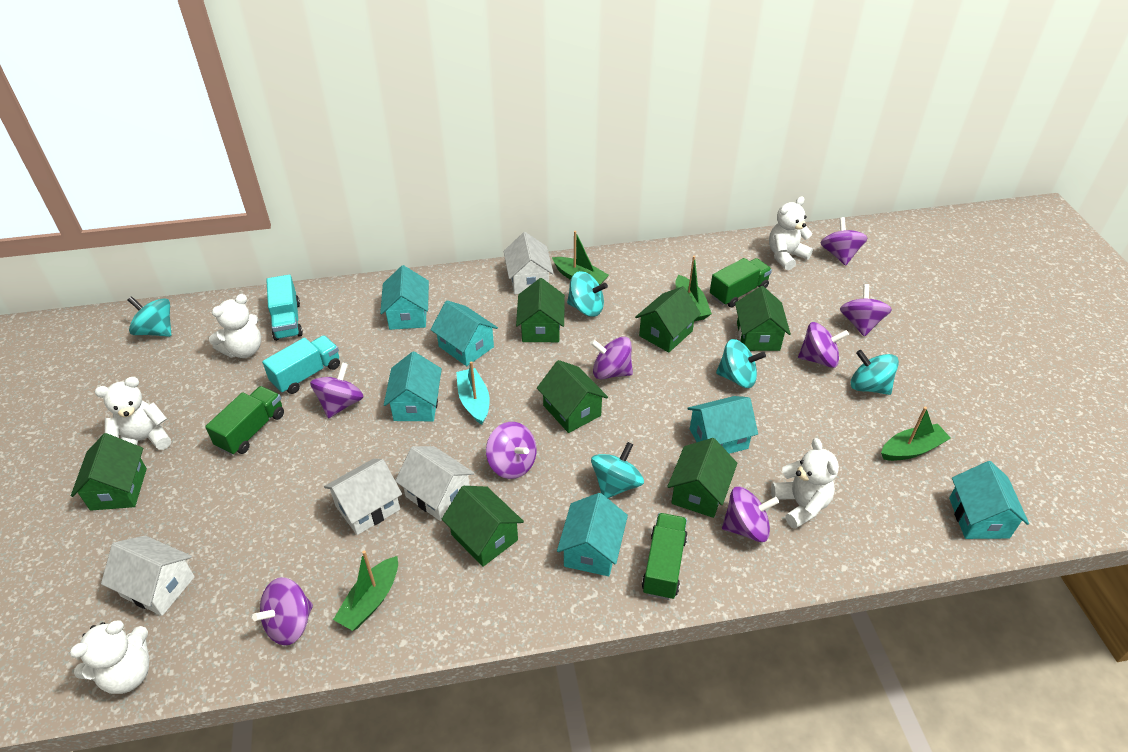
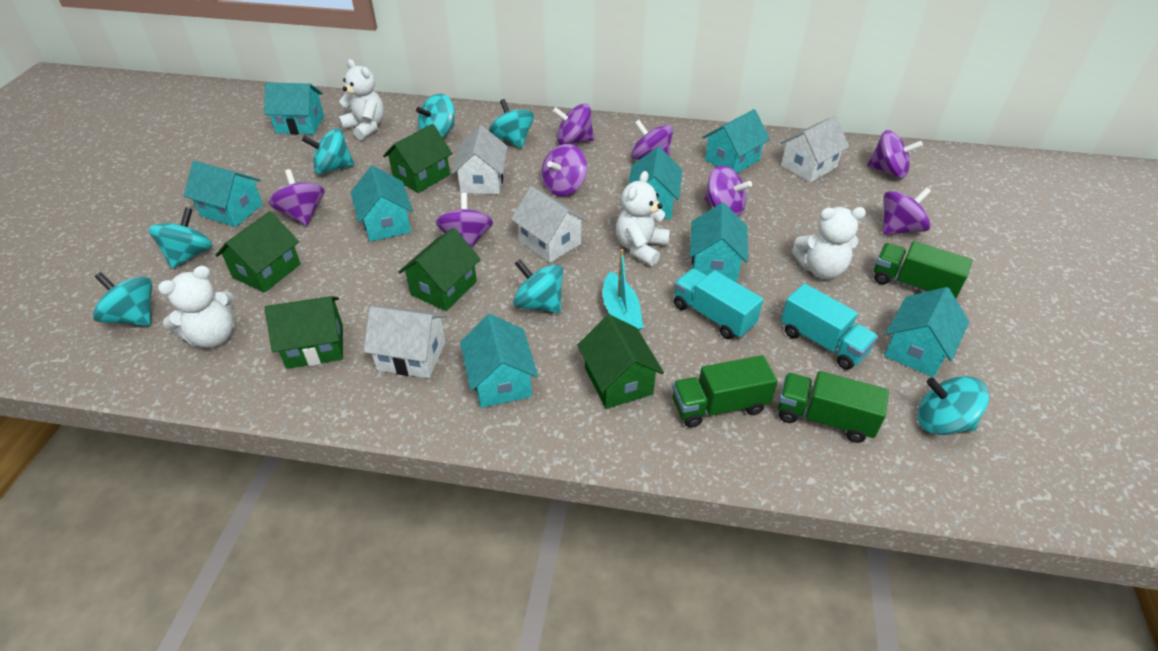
green boat: 4 -> 0
green house: 7 -> 5
turquoise house: 6 -> 8
turquoise spinning top: 5 -> 7
white teddy bear: 5 -> 4

